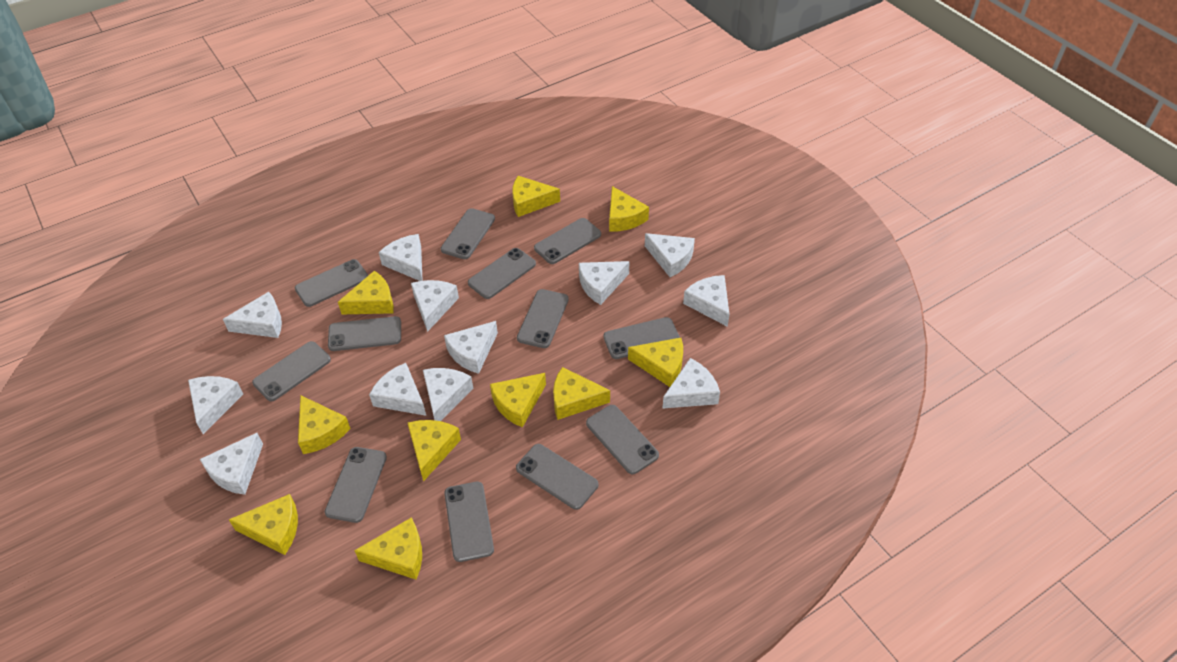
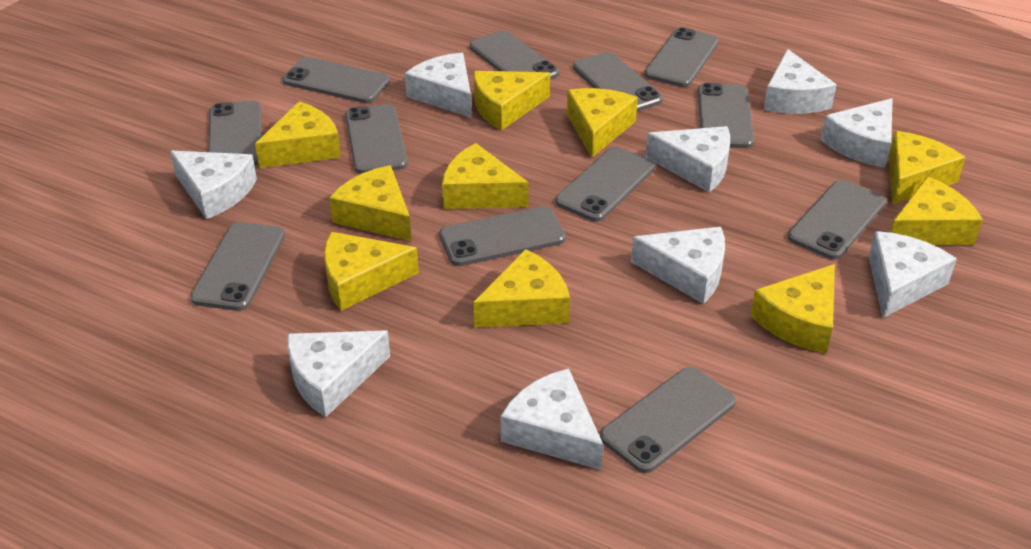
white cheese: 12 -> 9

